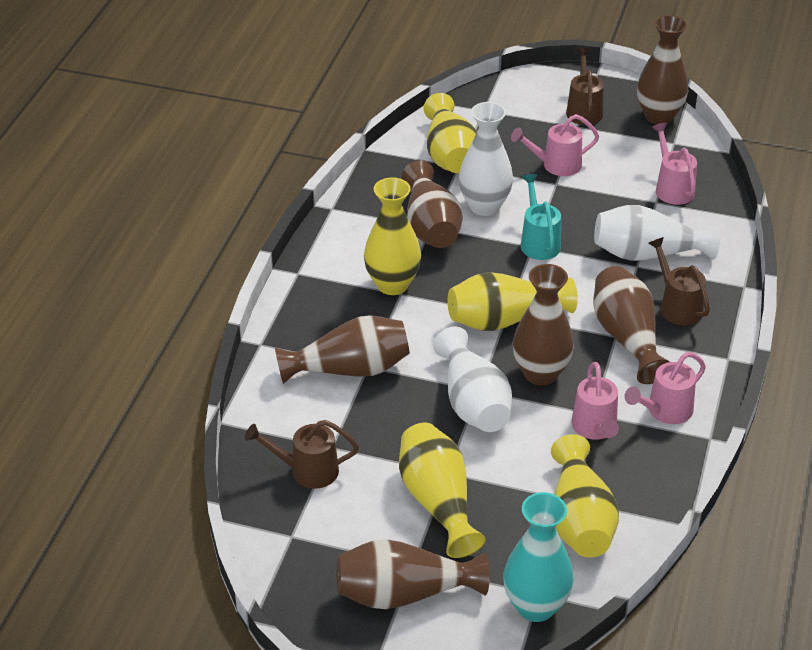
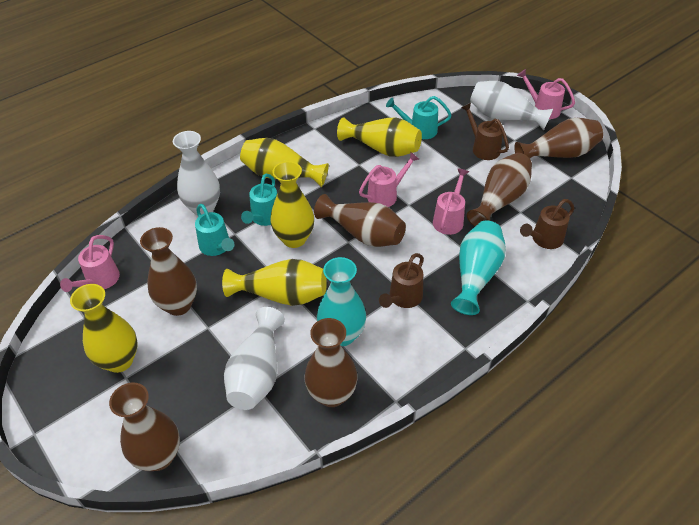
turquoise vase: 1 -> 2
turquoise watering can: 1 -> 3

